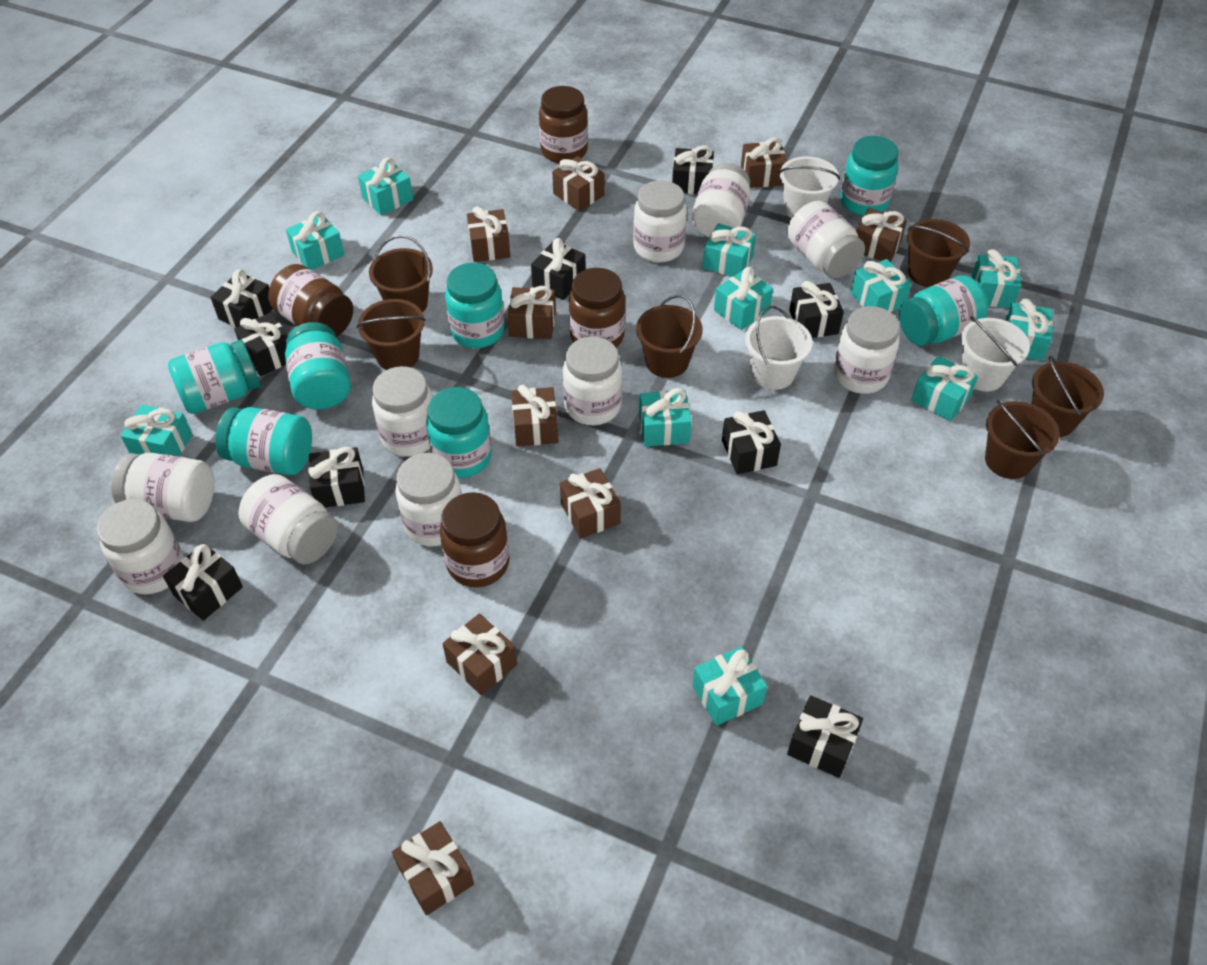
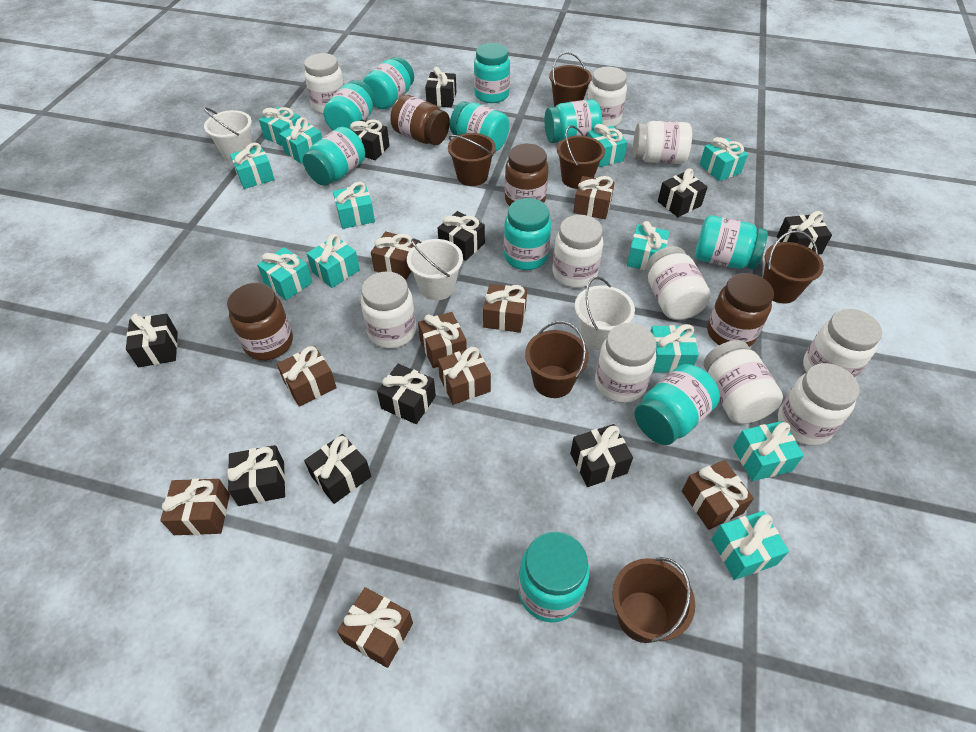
black gift: 9 -> 10
turquoise gift: 11 -> 12
turquoise jar: 7 -> 10

